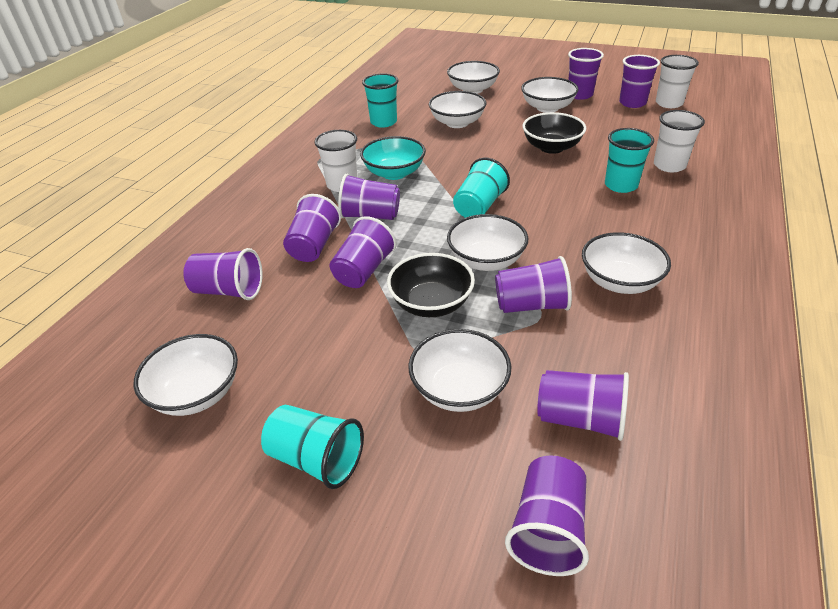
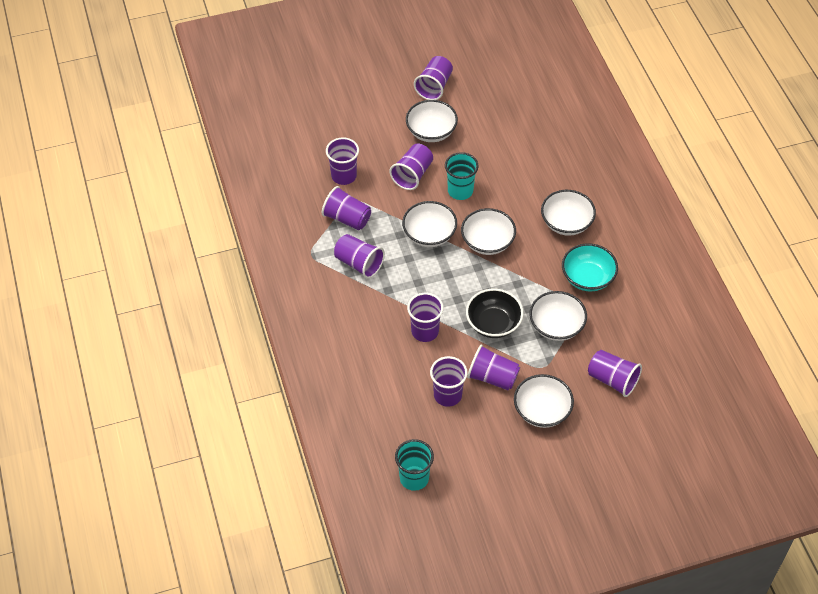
black bowl: 2 -> 1
turquoise cup: 4 -> 2
white bowl: 7 -> 6
white cup: 3 -> 0

